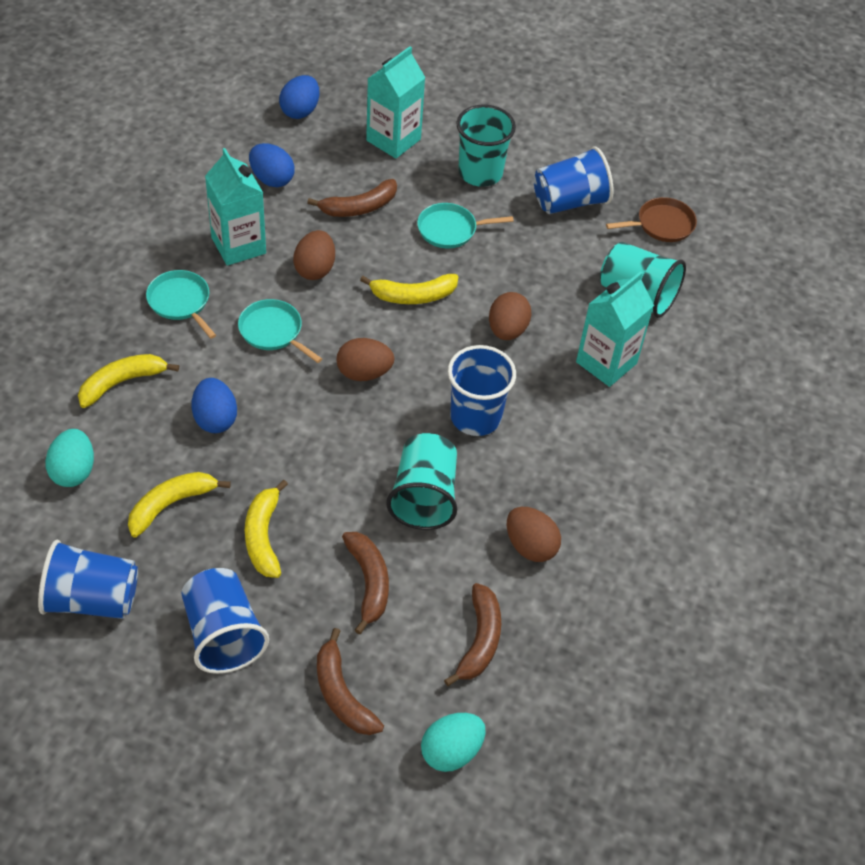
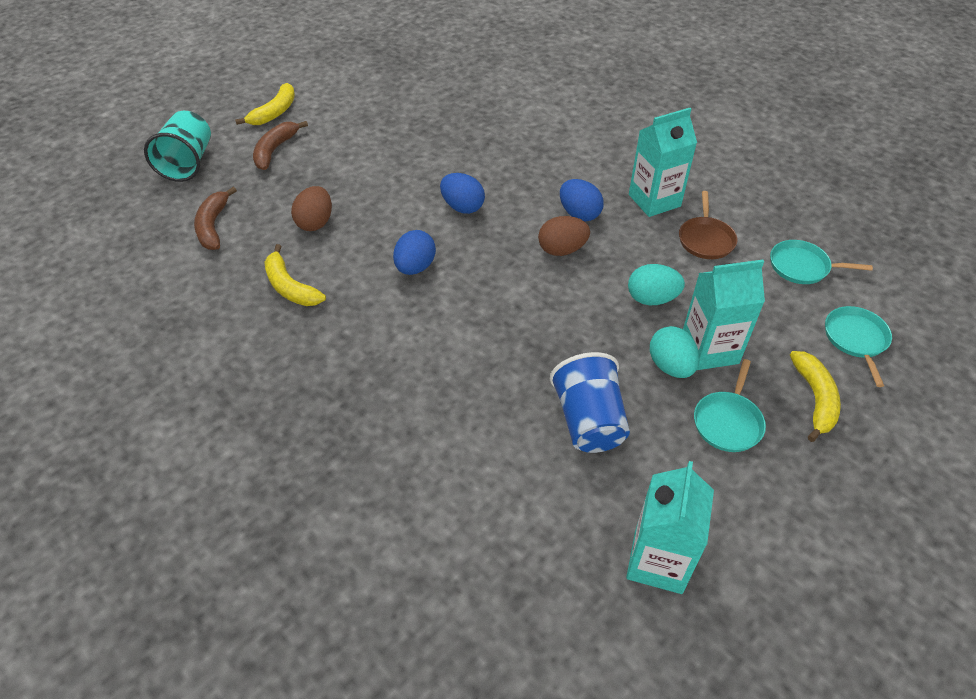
blue cup: 4 -> 1
brown banana: 4 -> 2
brown egg: 4 -> 2
turquoise cup: 3 -> 1
yellow banana: 4 -> 3

